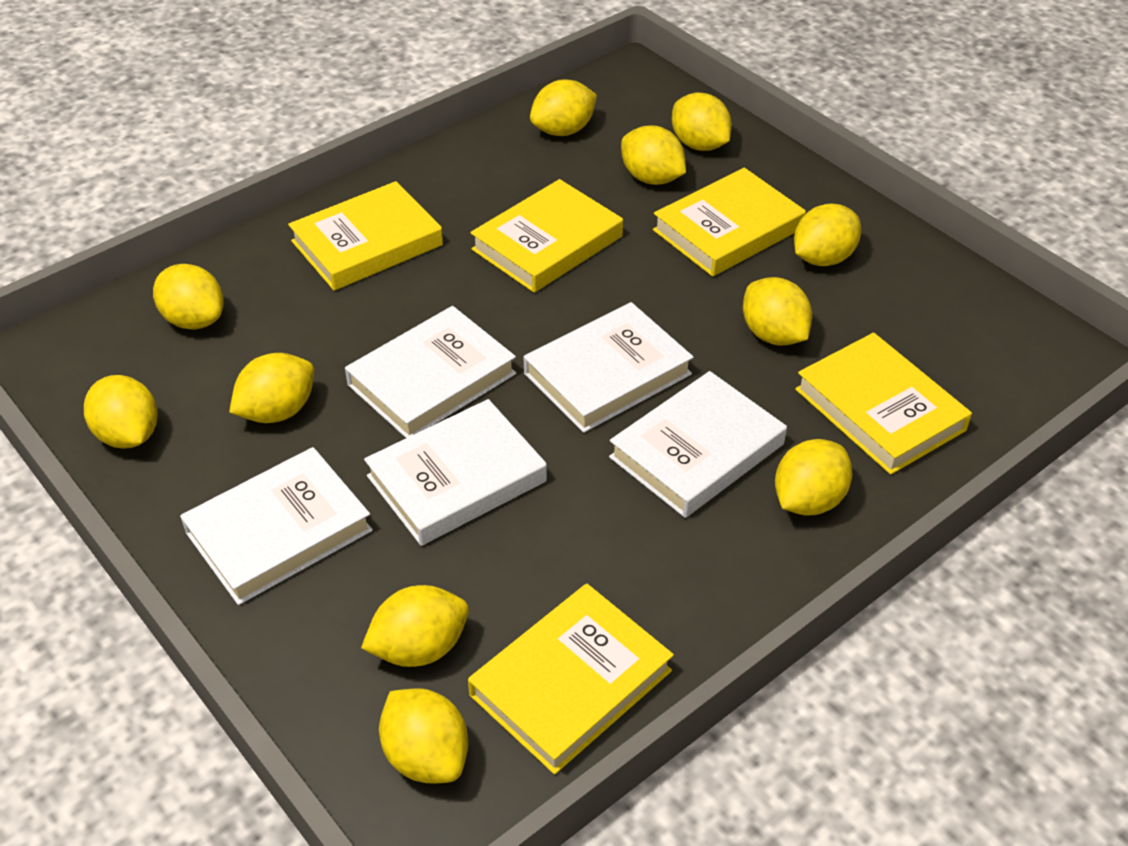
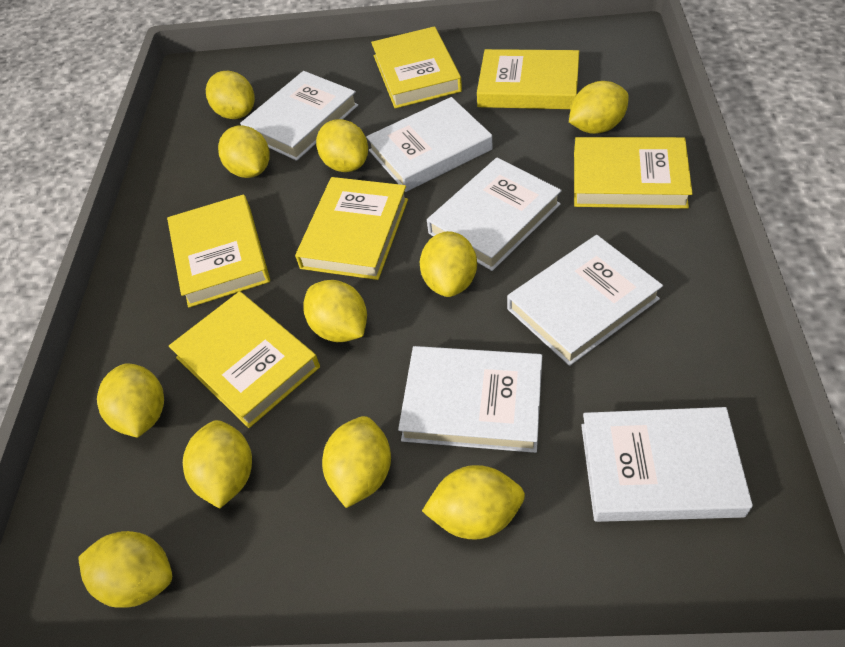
white book: 5 -> 6
yellow book: 5 -> 6

